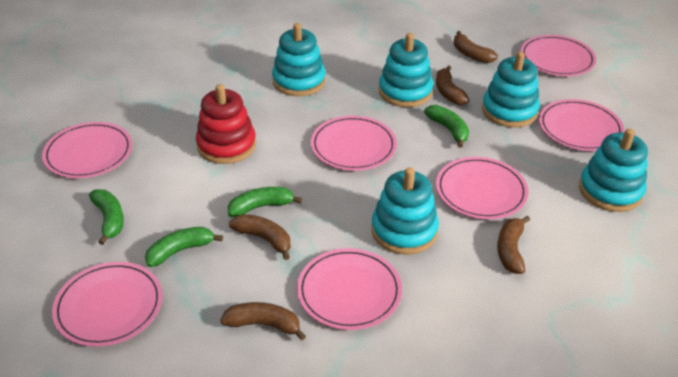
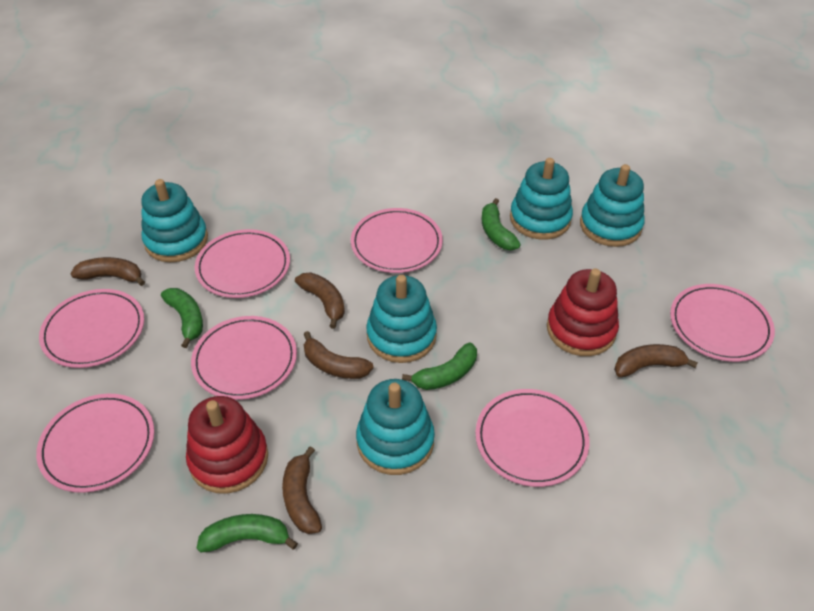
red stacking toy: 1 -> 2

